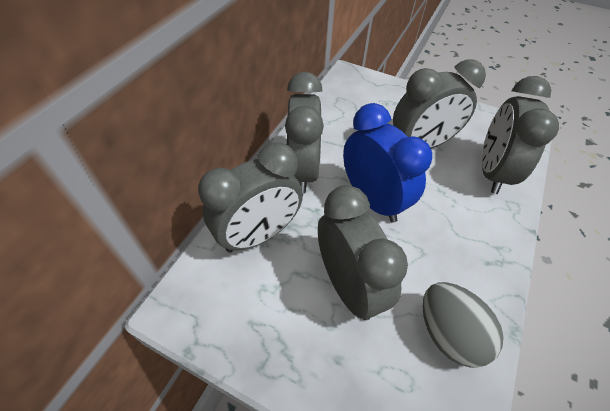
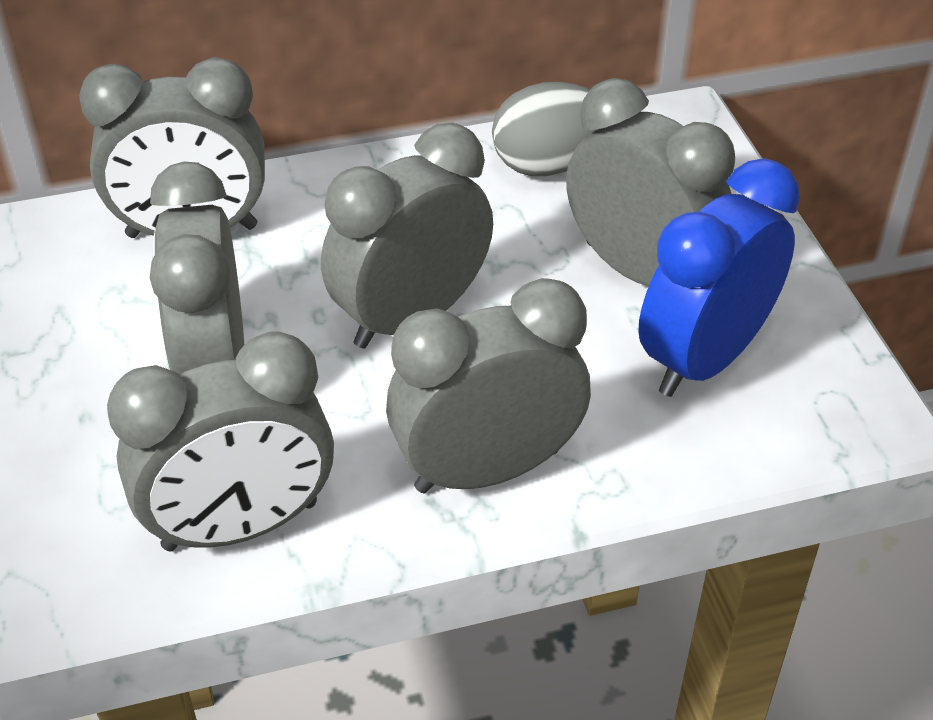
grey clock: 5 -> 6

